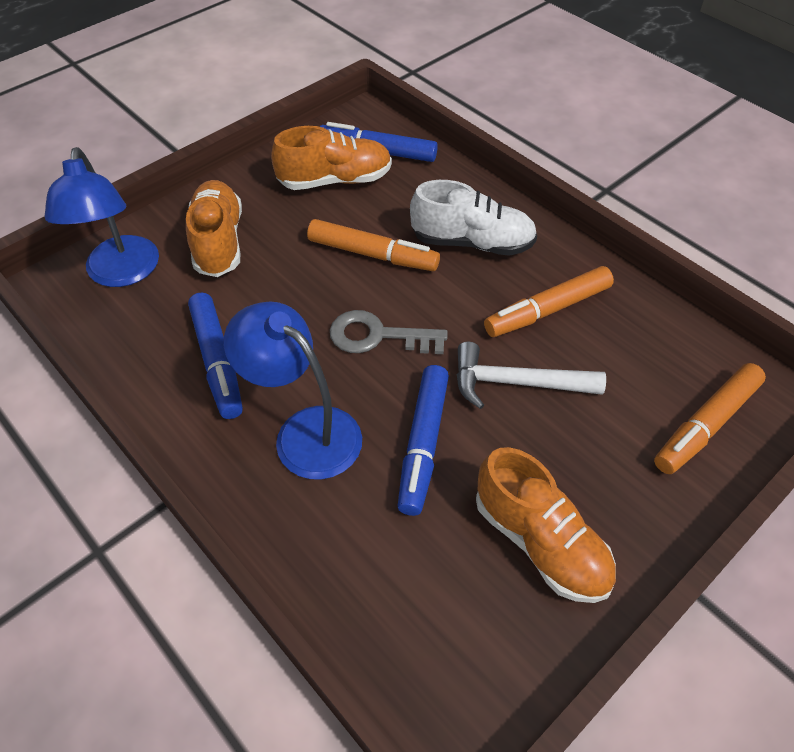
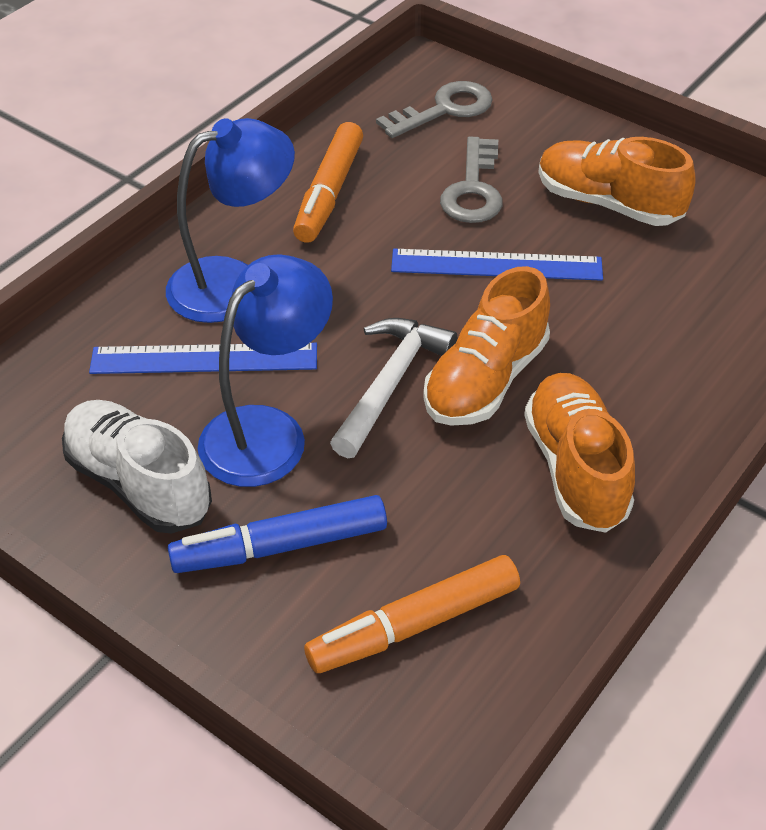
blue marker: 3 -> 1
blue ruler: 0 -> 2
grey key: 1 -> 2
orange marker: 3 -> 2

